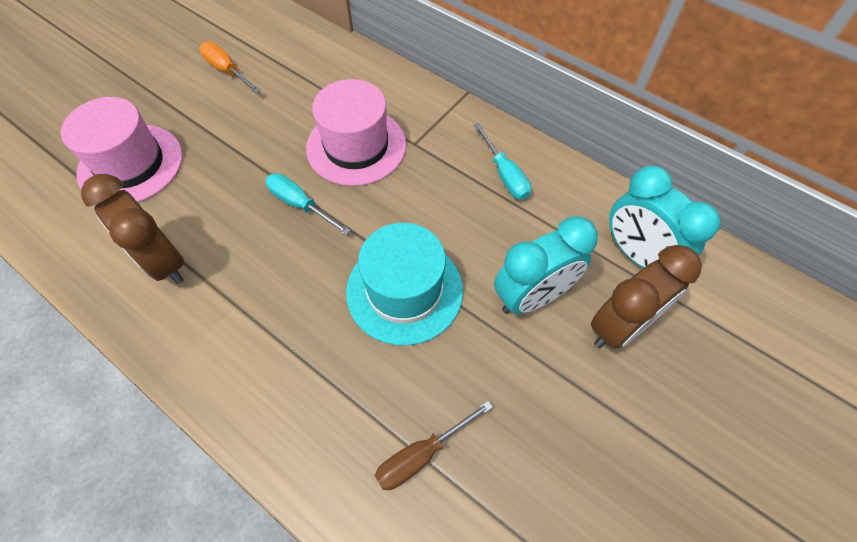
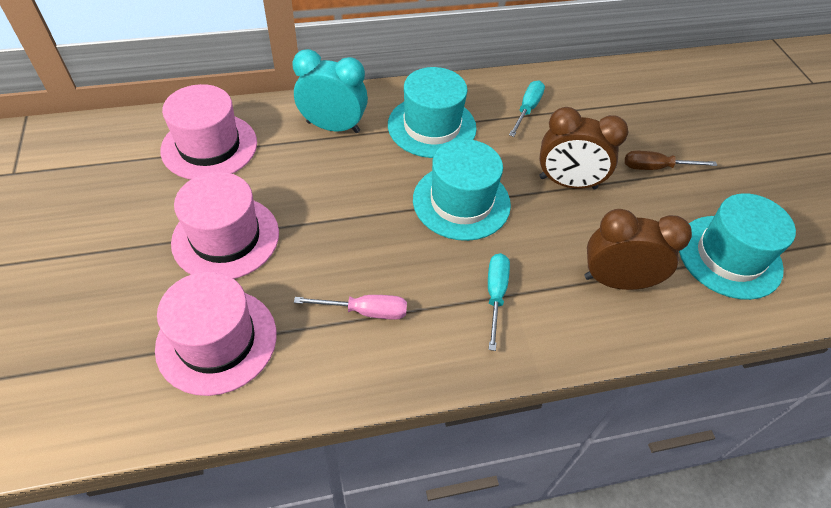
orange screwdriver: 1 -> 0
pink hat: 2 -> 3
pink screwdriver: 0 -> 1
turquoise clock: 2 -> 1
turquoise hat: 1 -> 3

